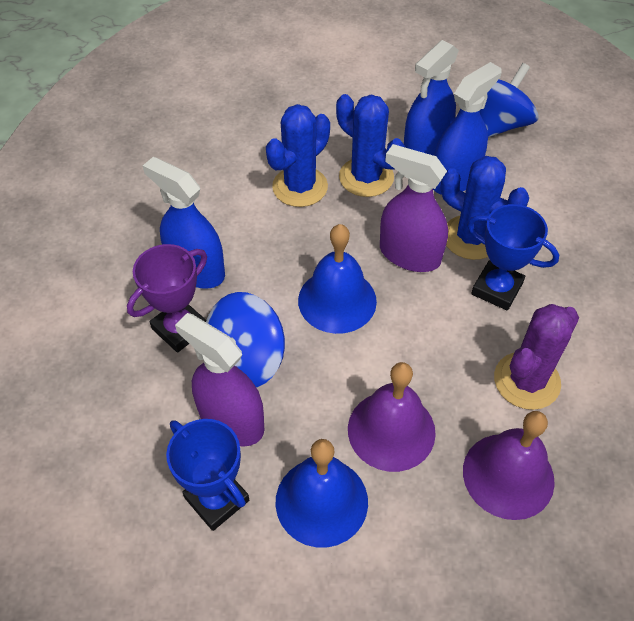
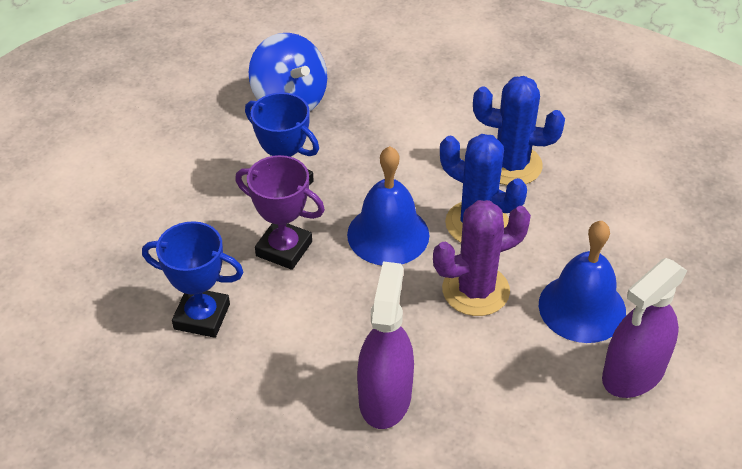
blue cactus: 3 -> 2
blue spinning top: 2 -> 1
blue spray bottle: 3 -> 0
purple bell: 2 -> 0

